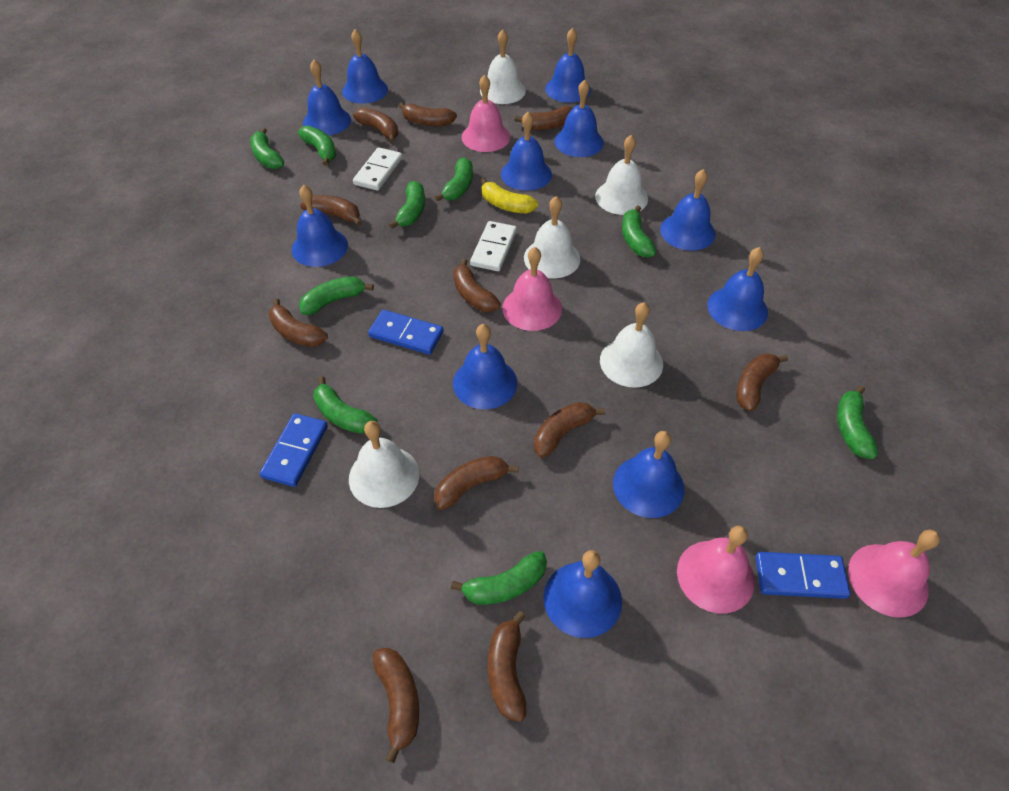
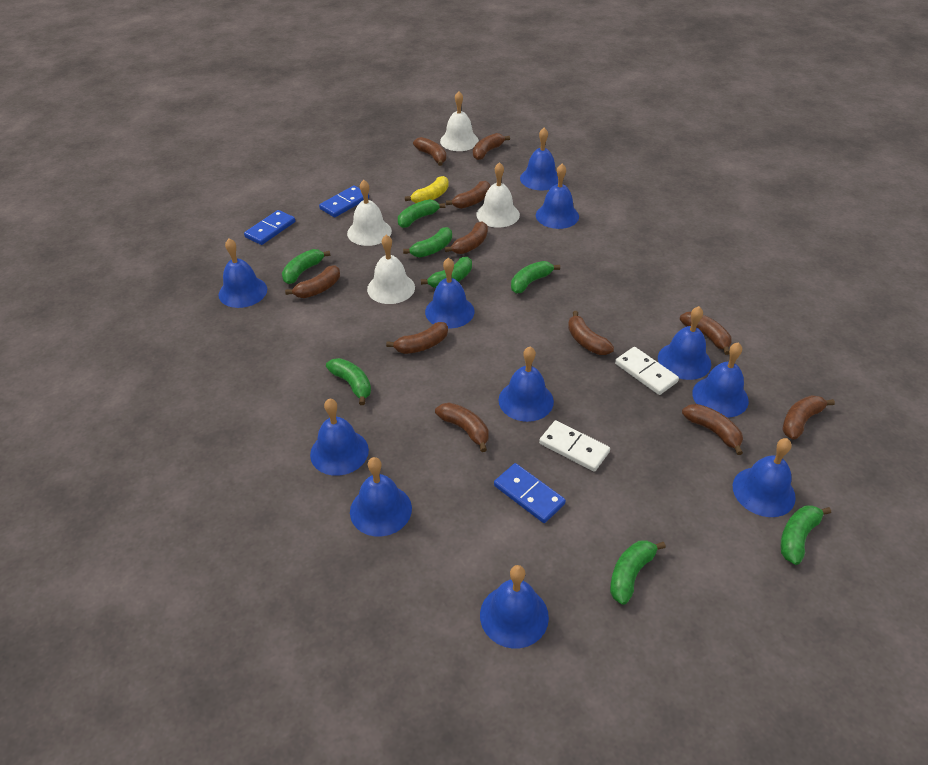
green banana: 9 -> 8
pink bell: 4 -> 0
white bell: 5 -> 4

